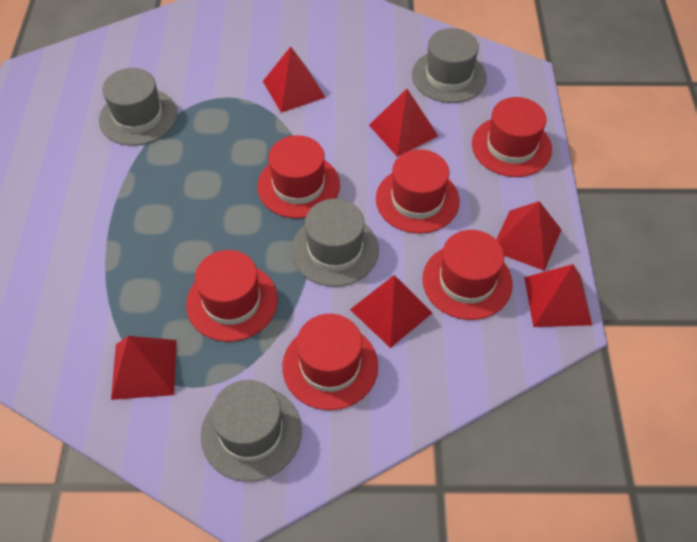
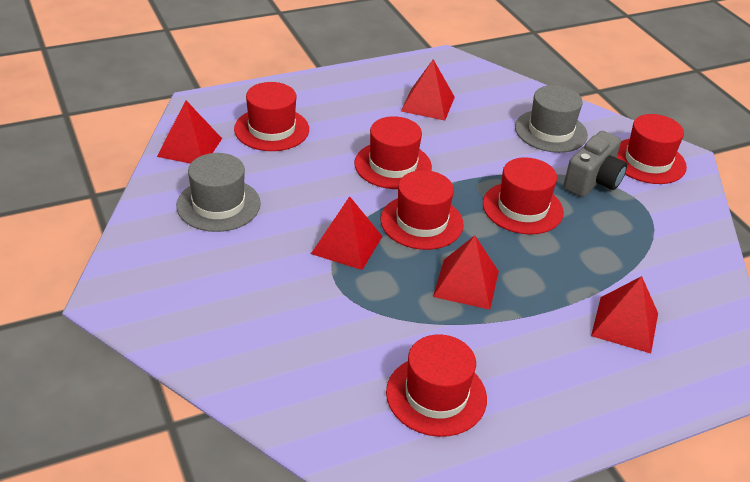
grey camera: 0 -> 1
grey hat: 4 -> 2
red pyramid: 6 -> 5

